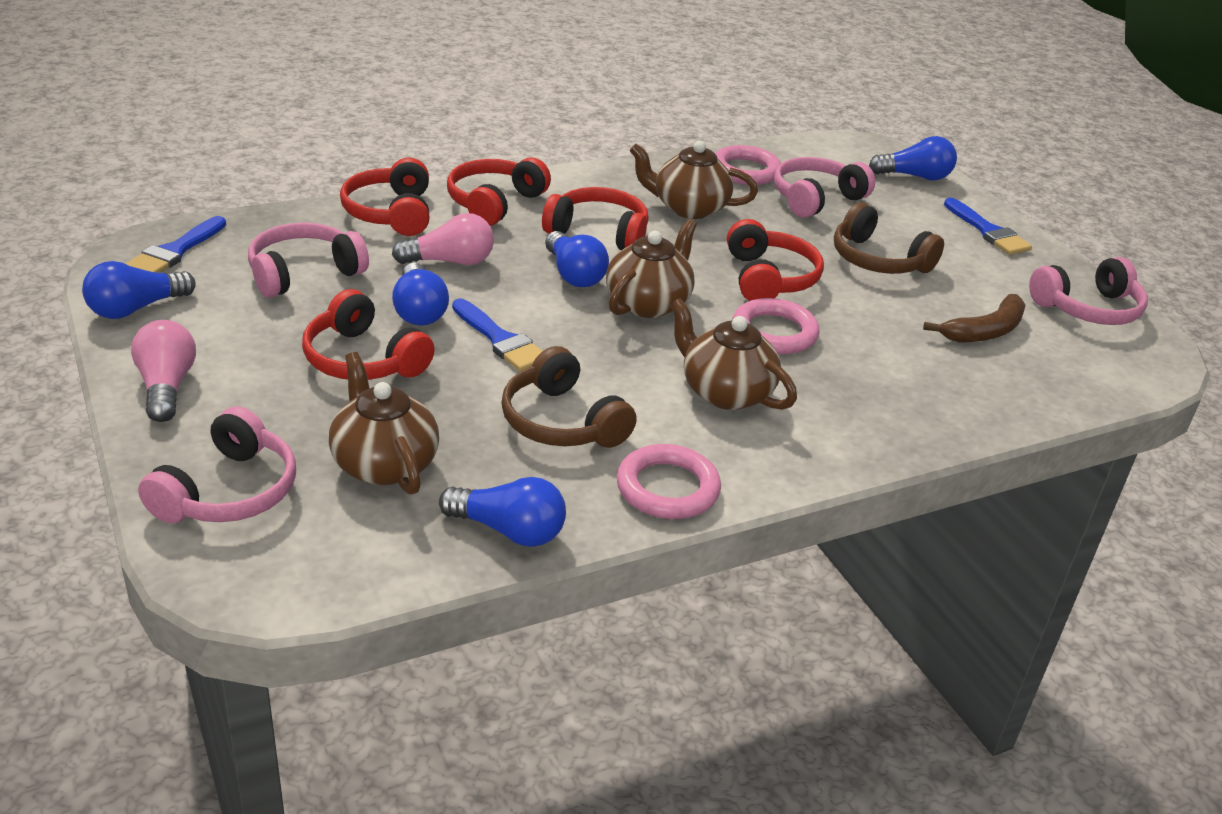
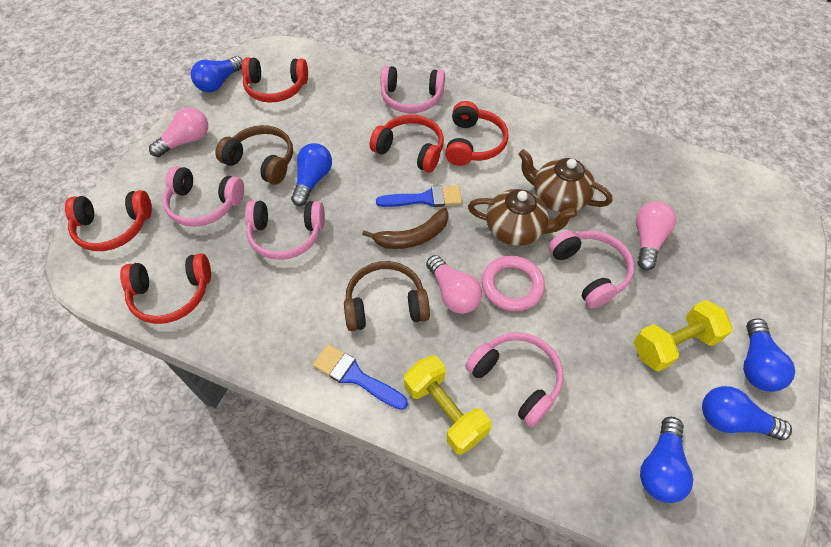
blue brush: 3 -> 2
brown teapot: 4 -> 2
pink headphones: 4 -> 5
pink light bulb: 2 -> 3
pink ring: 3 -> 1
yellow dumbbell: 0 -> 2

